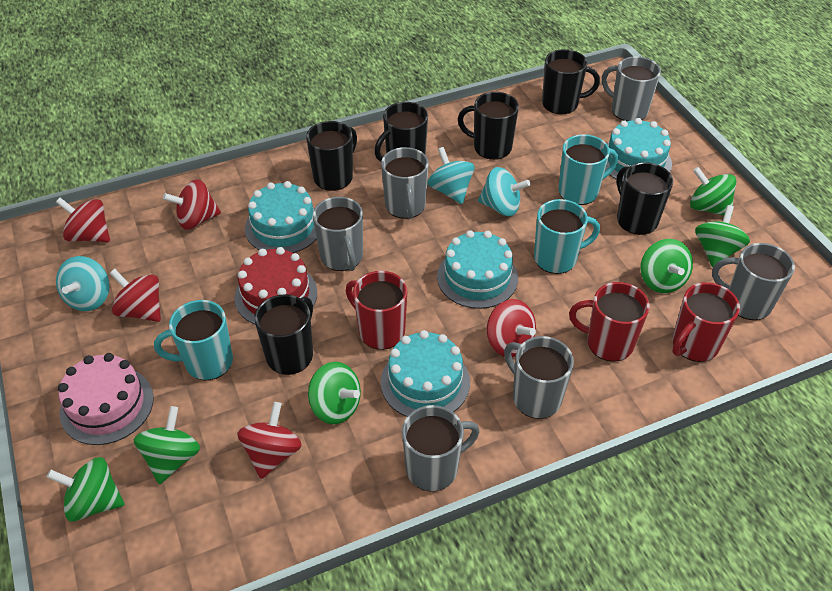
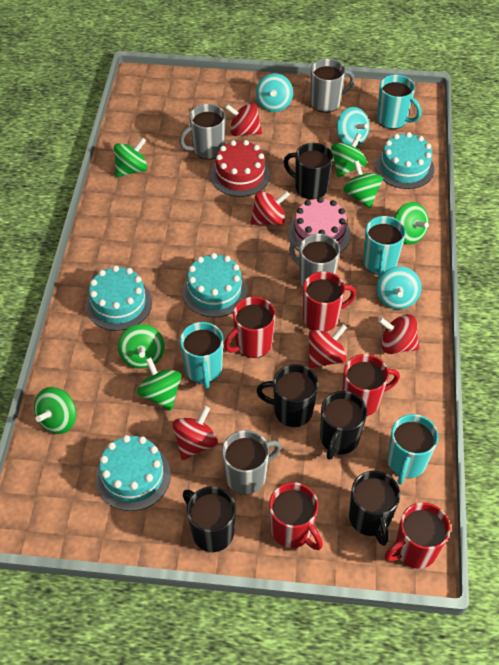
black mug: 6 -> 5
green spinning top: 6 -> 7
grey mug: 6 -> 4
red mug: 3 -> 5
turquoise mug: 3 -> 4

